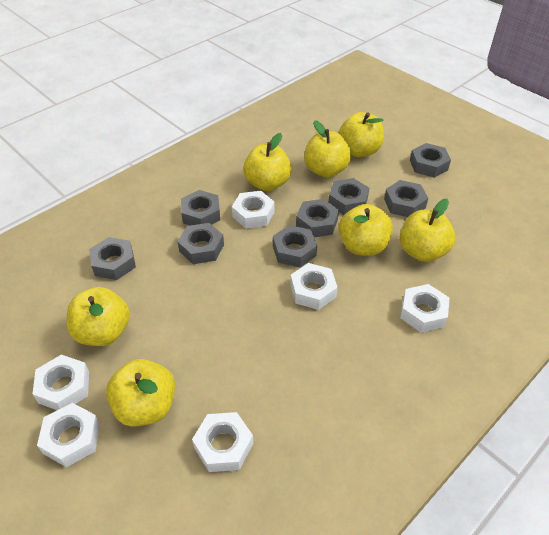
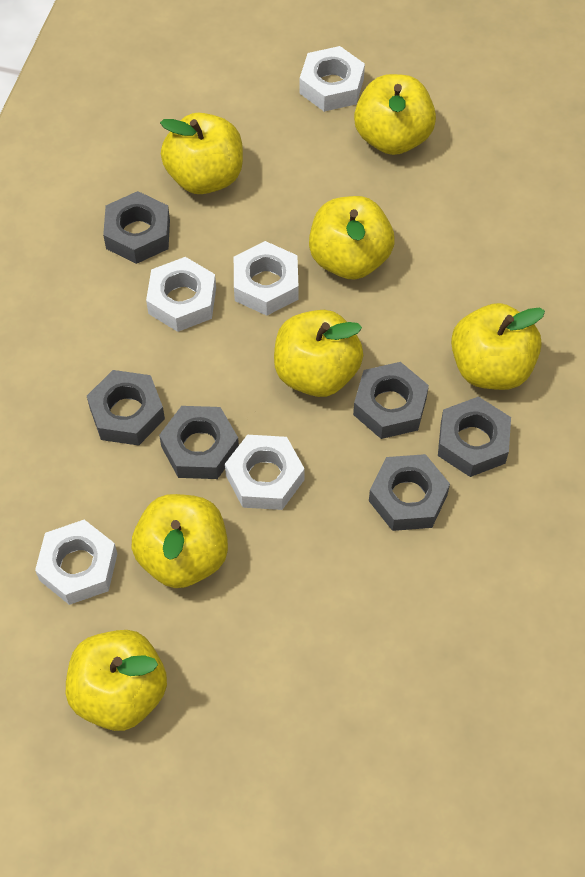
grey nut: 8 -> 6
white nut: 6 -> 5

